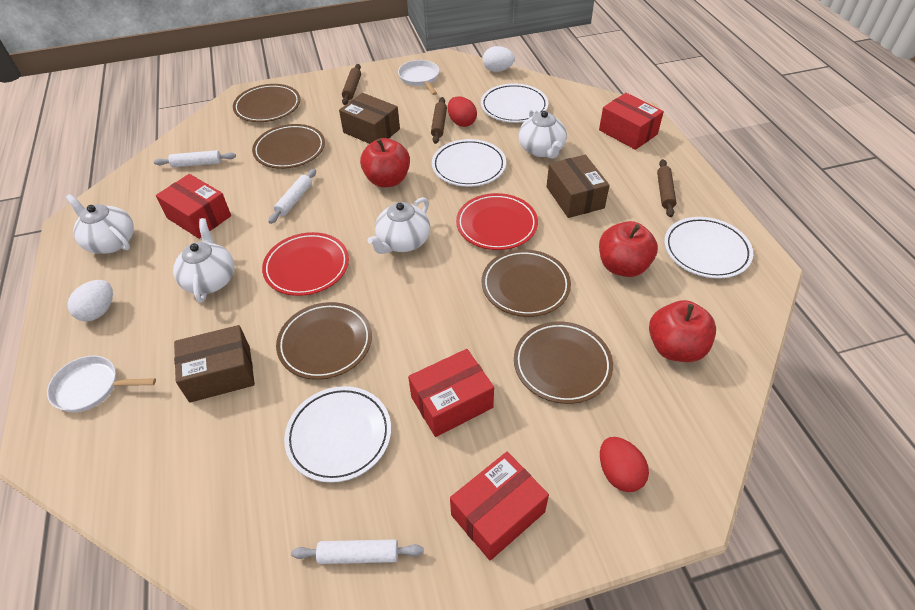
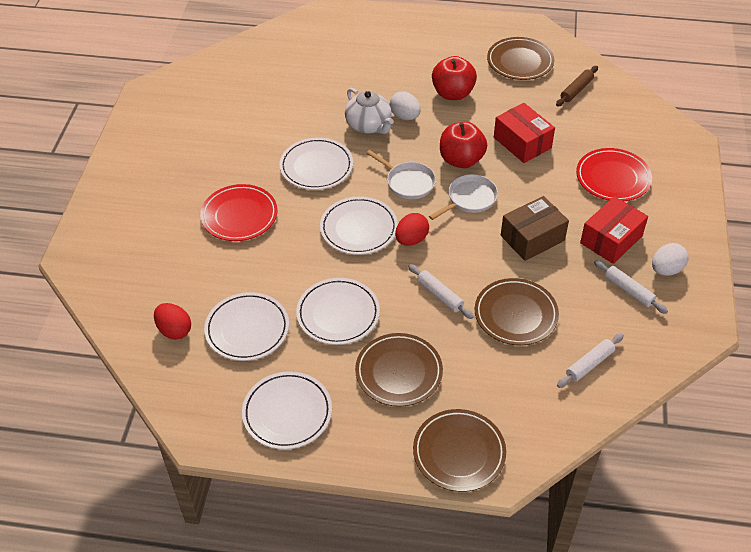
brown box: 3 -> 1
brown plate: 5 -> 4
brown rolling pin: 3 -> 1
red apple: 3 -> 2
red box: 4 -> 2
white plate: 4 -> 5
white teapot: 4 -> 1

